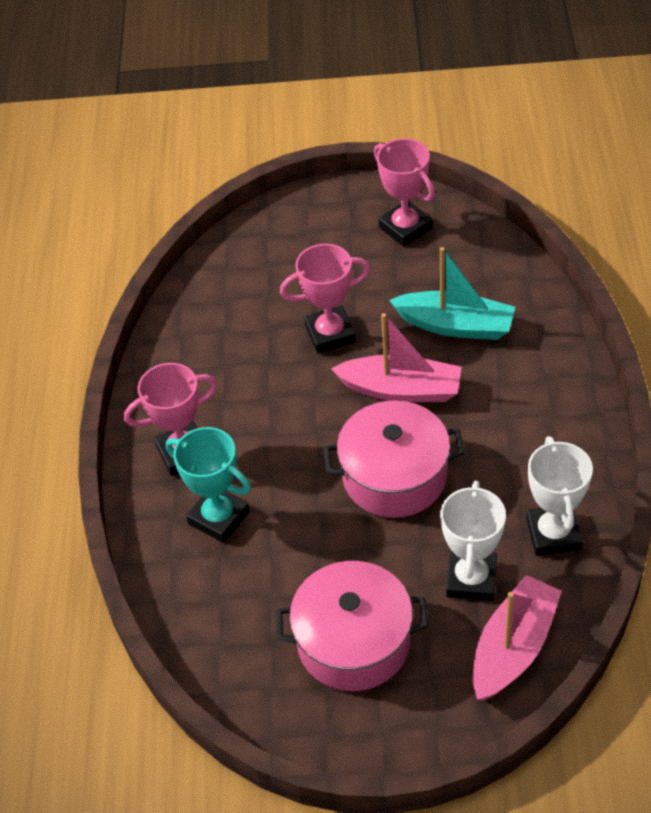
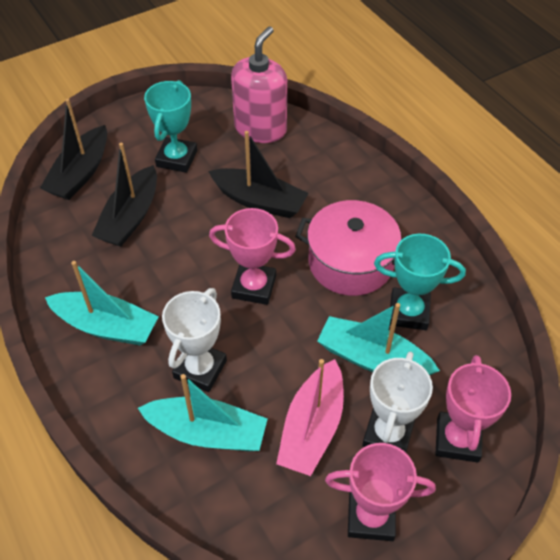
black boat: 0 -> 3
pink boat: 2 -> 1
pink pot: 2 -> 1
pink soap dispenser: 0 -> 1
turquoise boat: 1 -> 3
turquoise trophy: 1 -> 2

